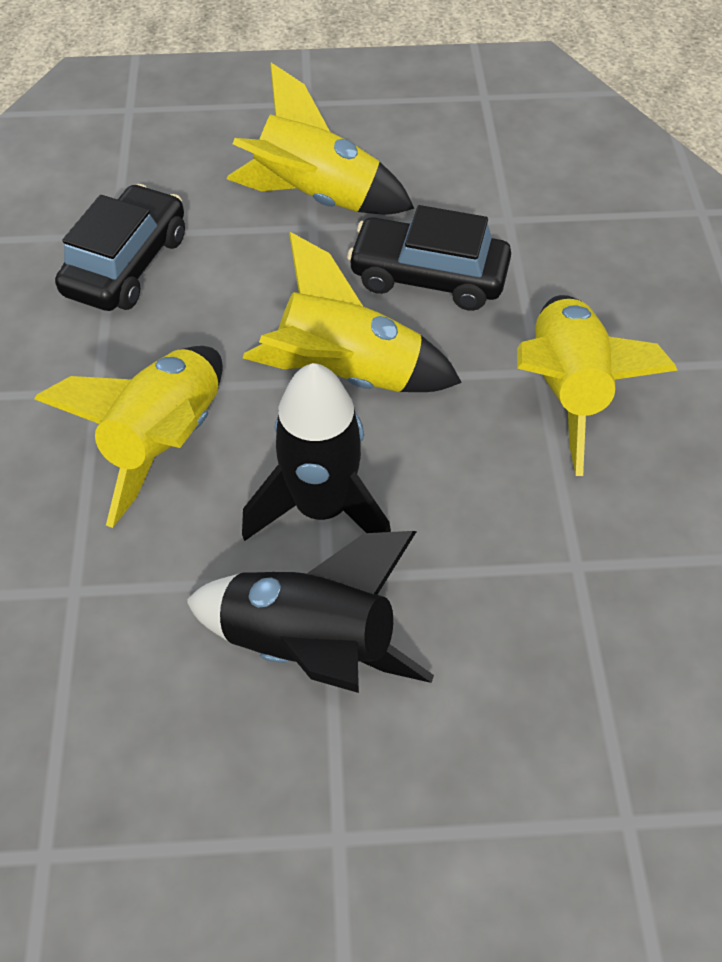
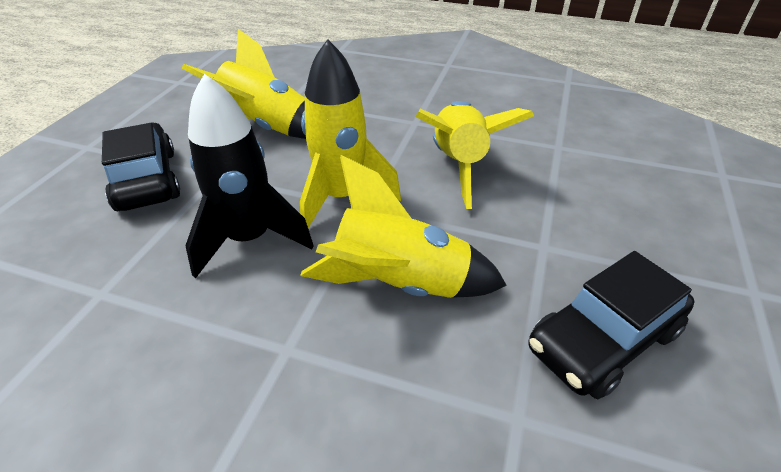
black rocket: 2 -> 1

